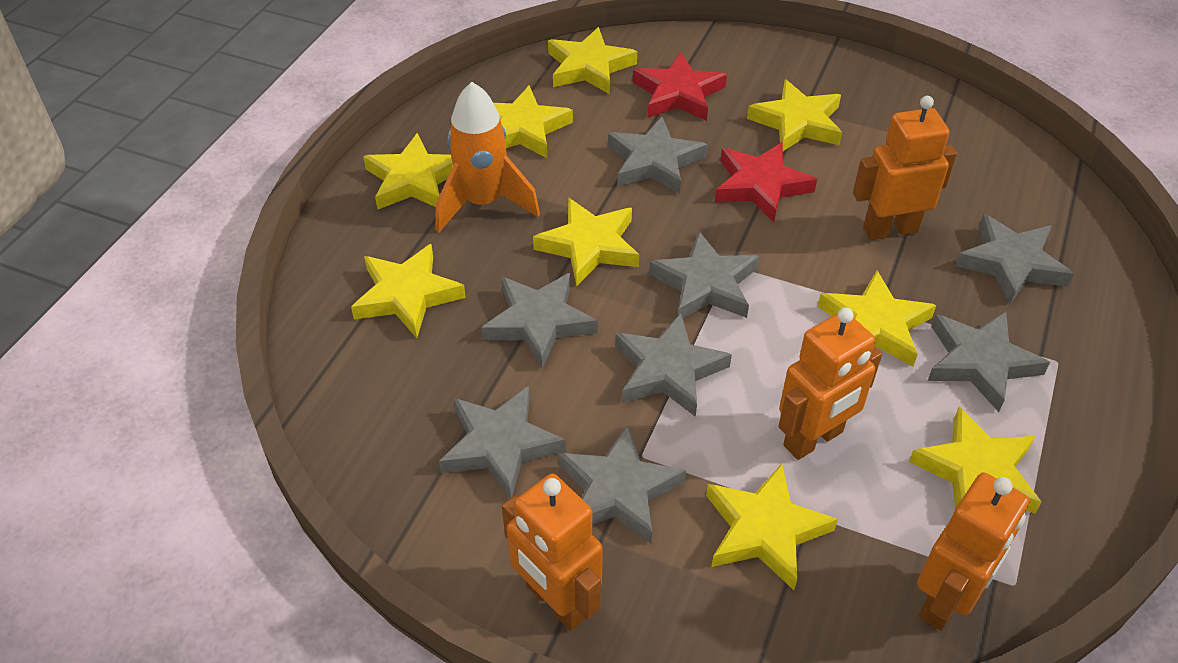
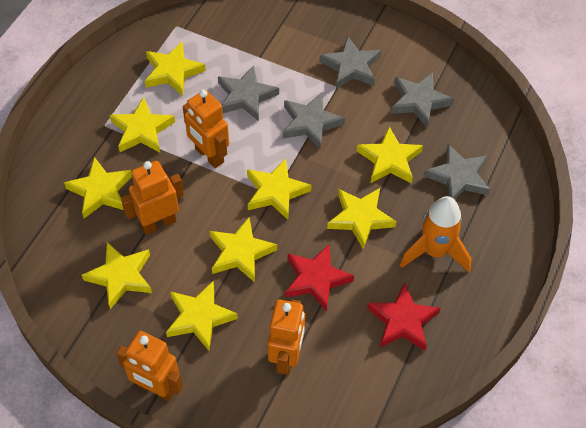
grey star: 8 -> 5

